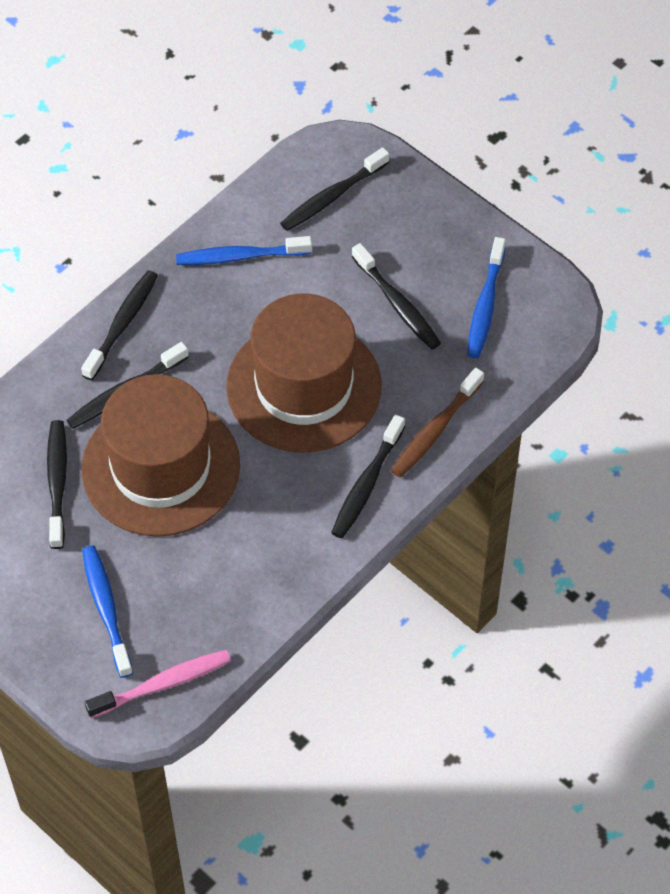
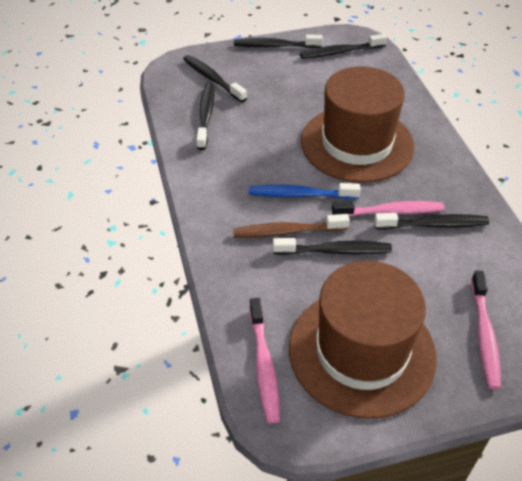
blue toothbrush: 3 -> 1
pink toothbrush: 1 -> 3

